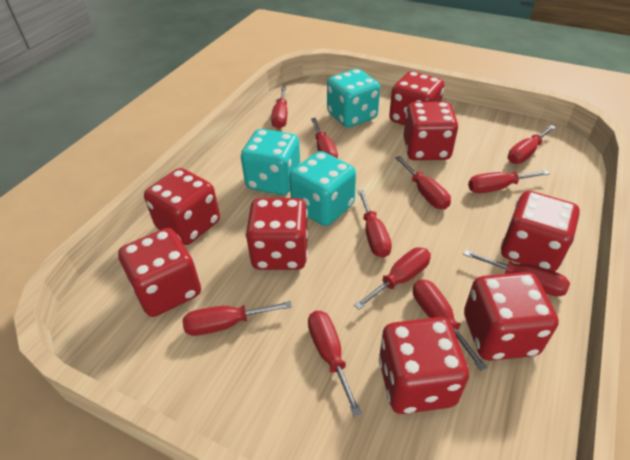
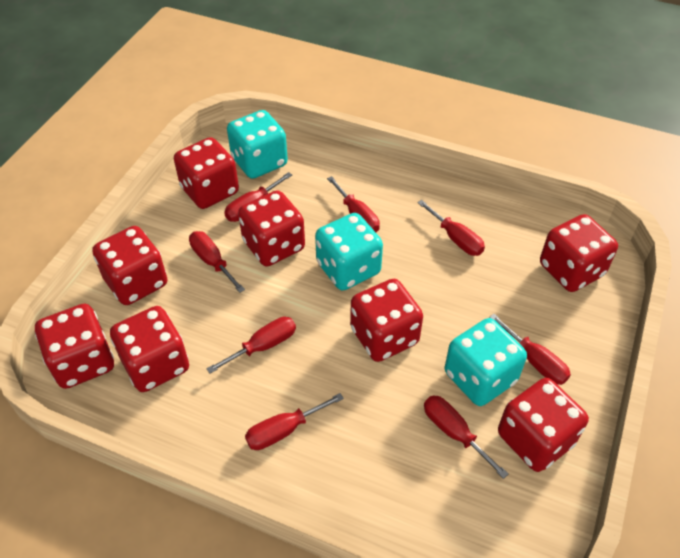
red screwdriver: 11 -> 8

